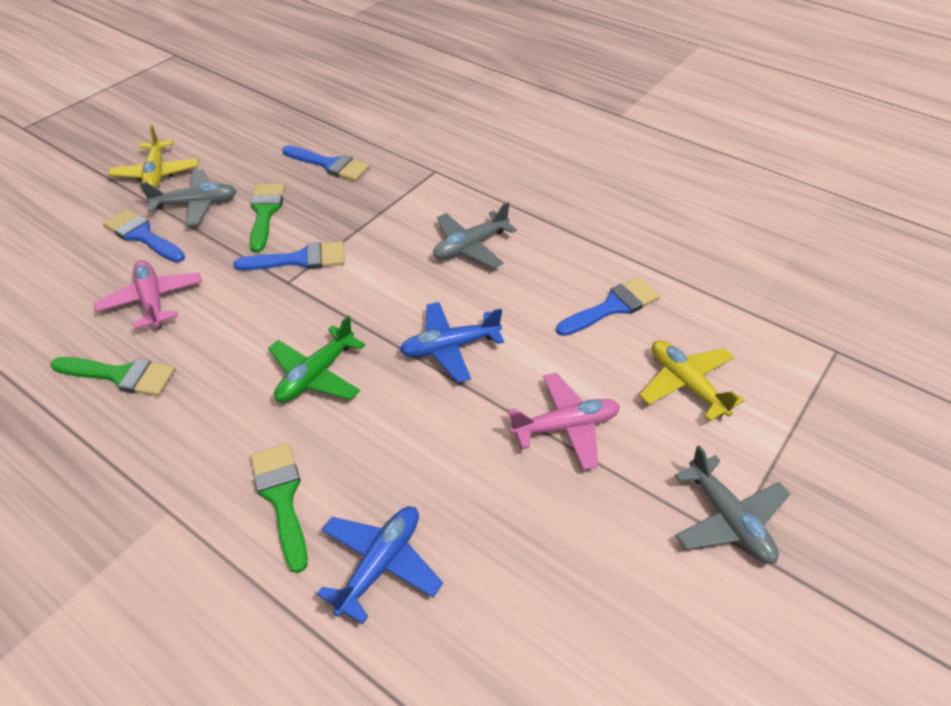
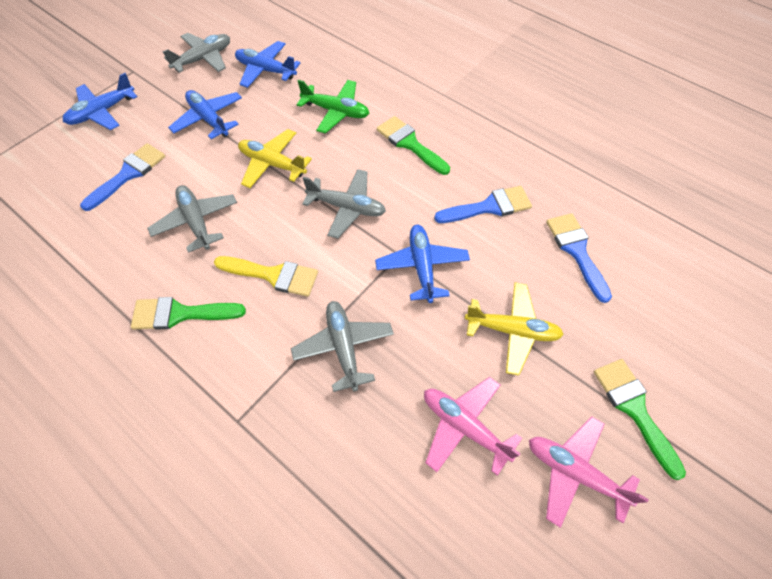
blue brush: 4 -> 3
blue plane: 2 -> 4
grey plane: 3 -> 4
yellow brush: 0 -> 1

